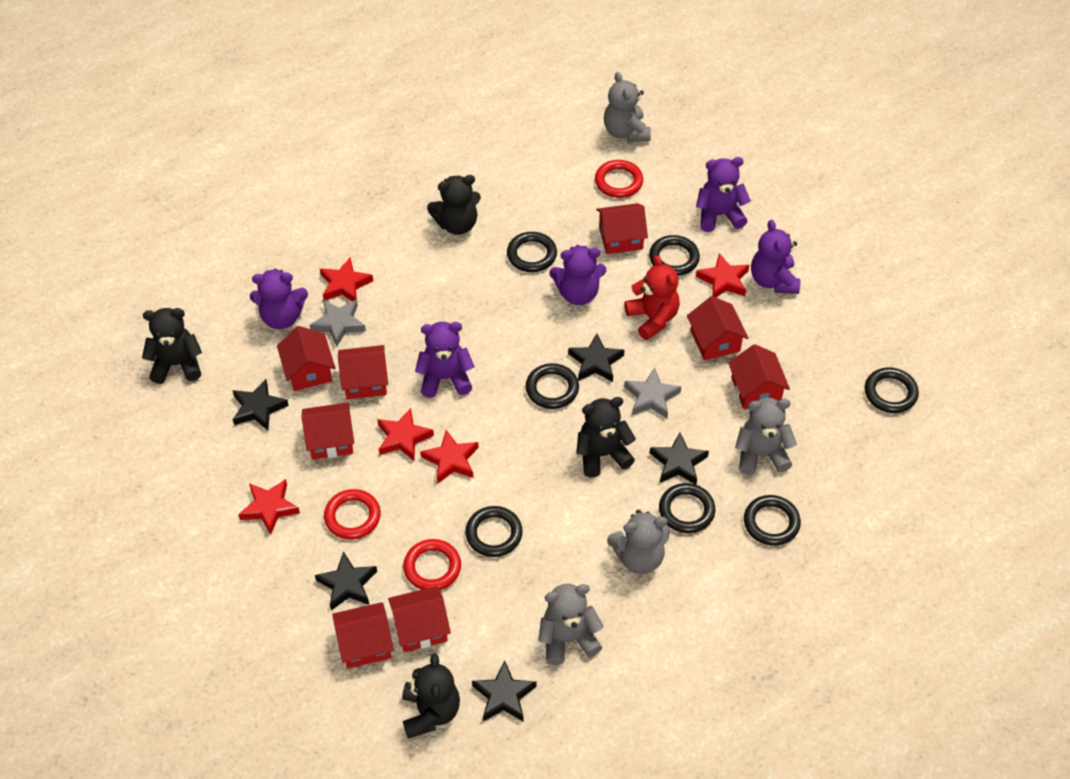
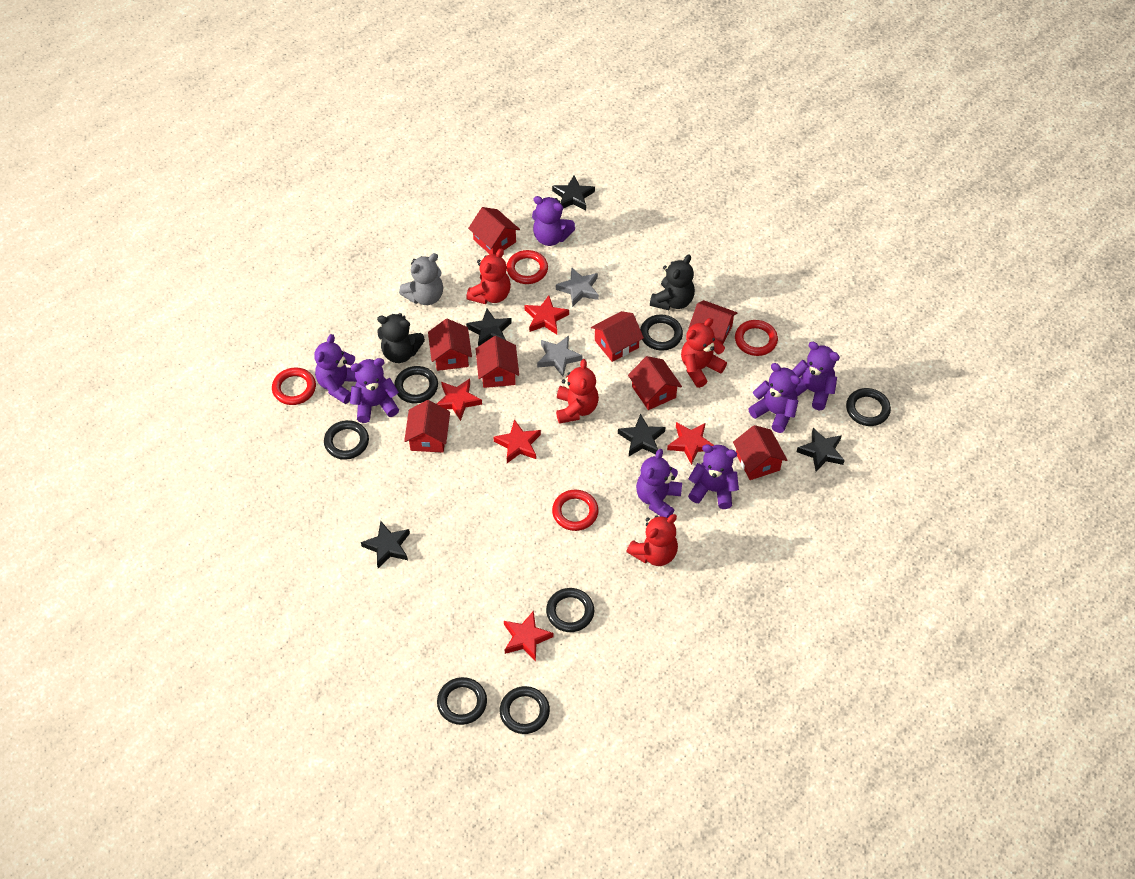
black teddy bear: 4 -> 2
grey teddy bear: 4 -> 1
purple teddy bear: 5 -> 7
red ring: 3 -> 4
red teddy bear: 1 -> 4

